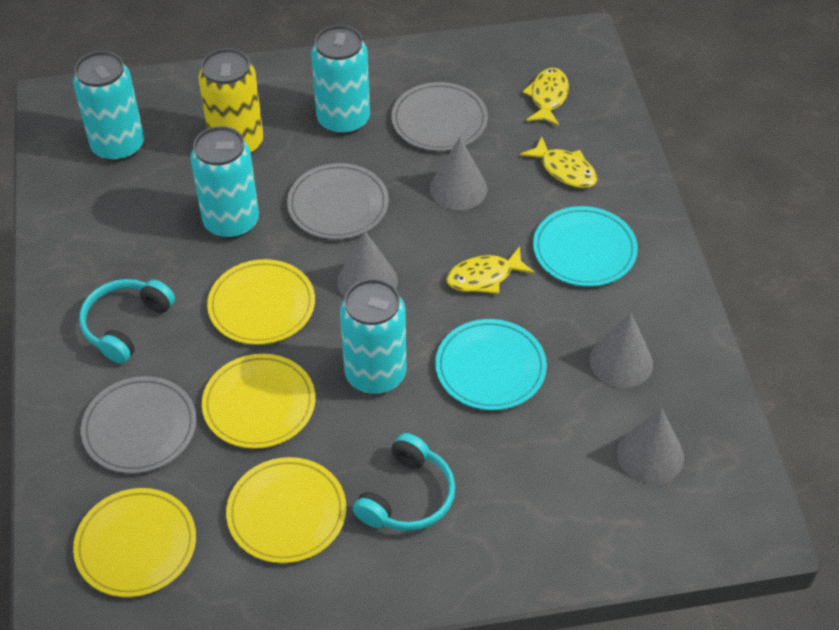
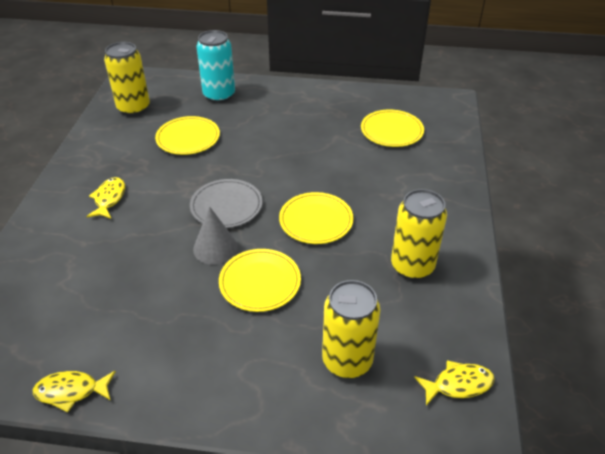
grey cone: 4 -> 1
grey plate: 3 -> 1
turquoise can: 4 -> 1
turquoise headphones: 2 -> 0
turquoise plate: 2 -> 0
yellow can: 1 -> 3

